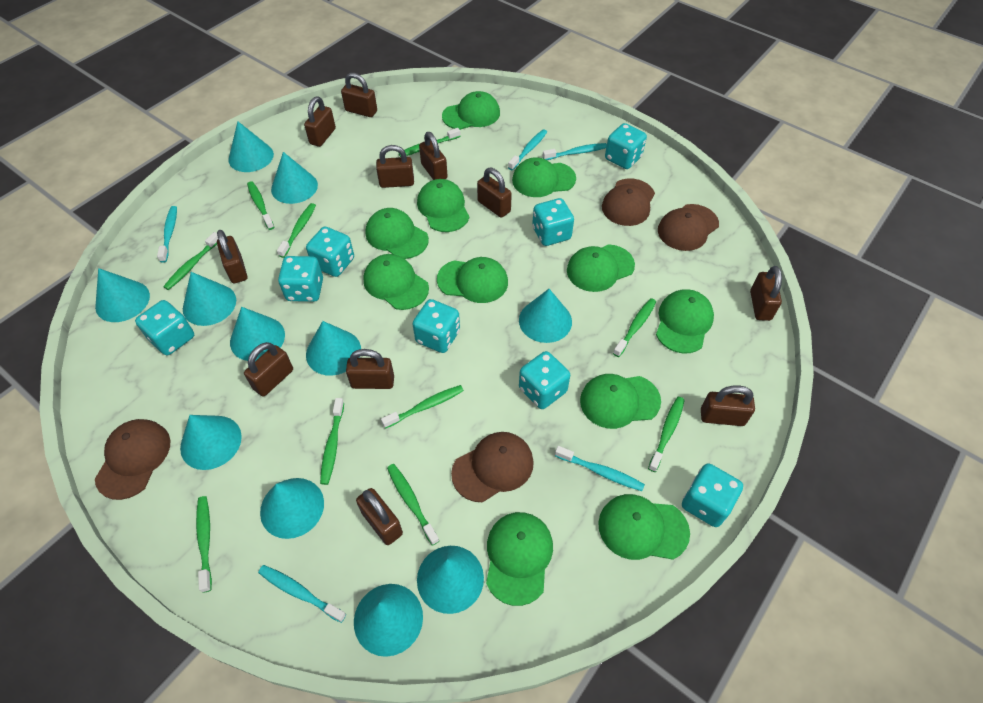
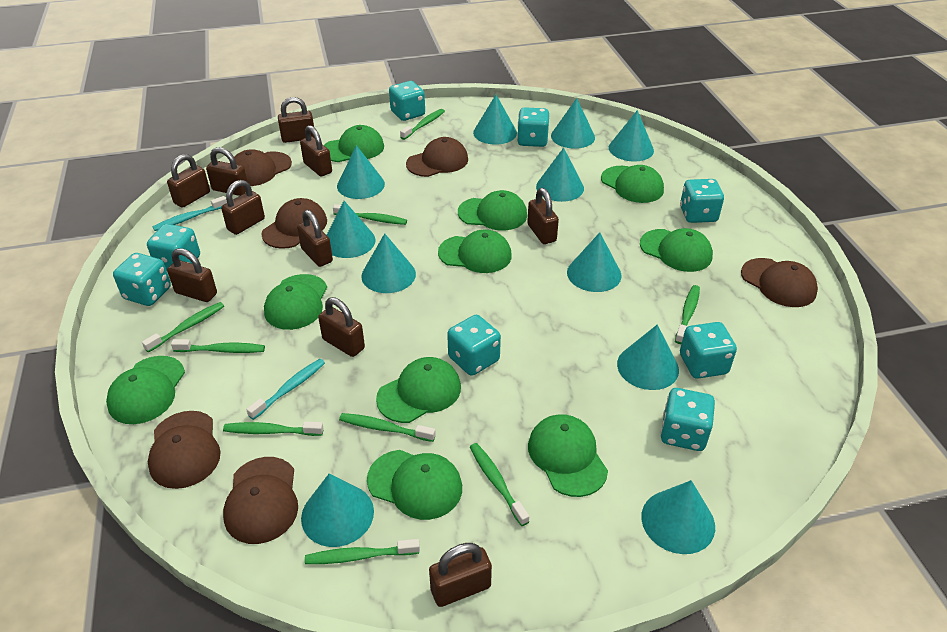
brown cap: 4 -> 6
brown padlock: 11 -> 10
green cap: 11 -> 10
green toothbrush: 10 -> 9
turquoise toothbrush: 5 -> 2

